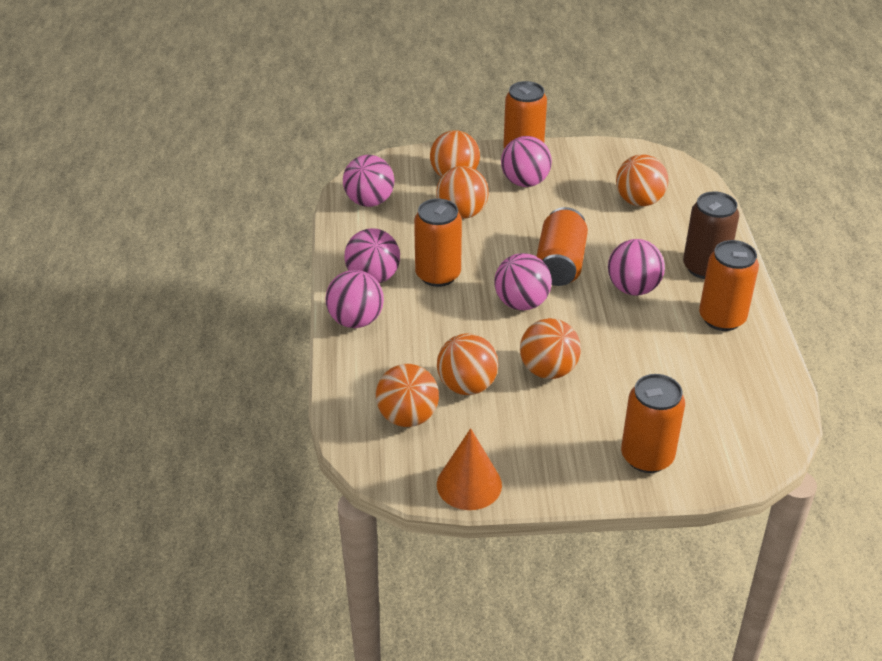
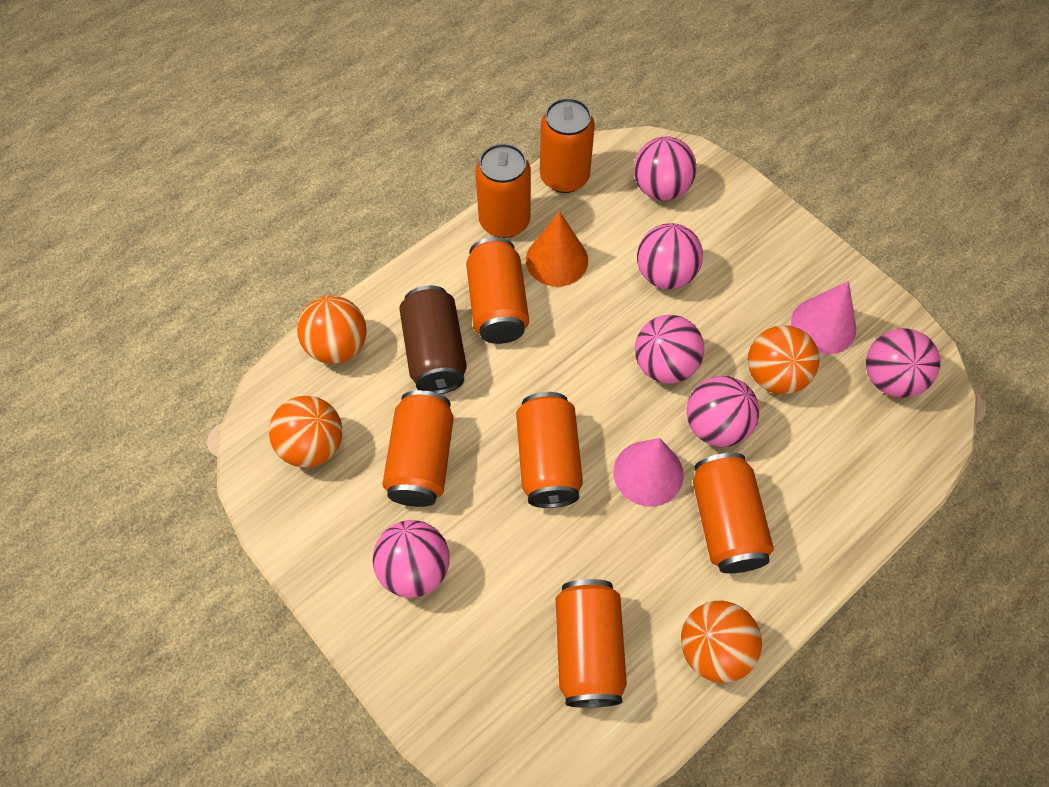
orange ball: 6 -> 4
orange can: 5 -> 7
pink cone: 0 -> 2

